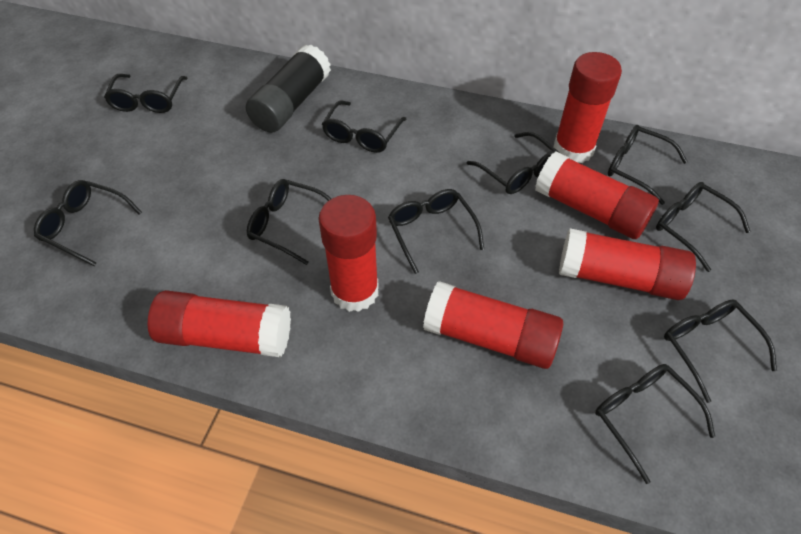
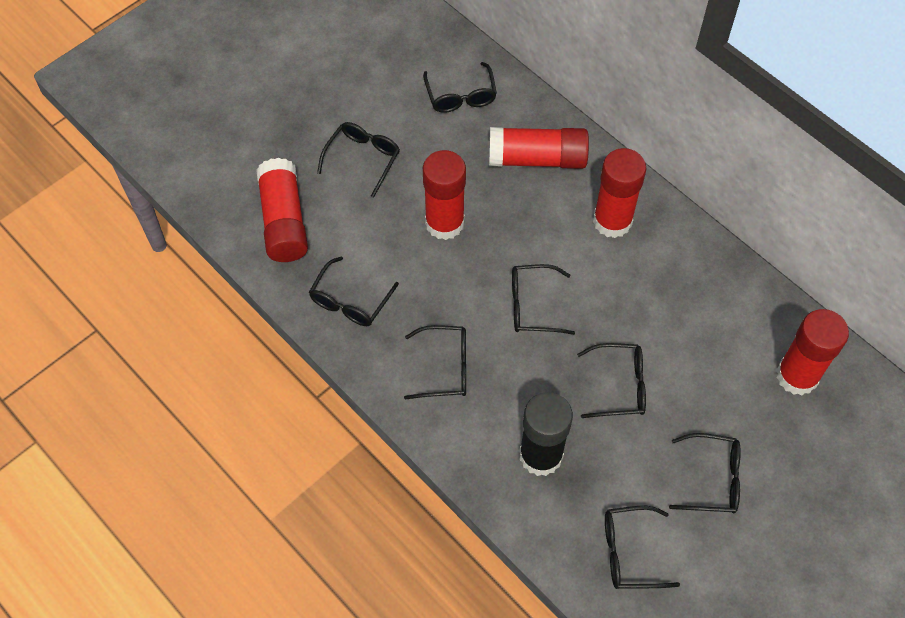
black glasses: 10 -> 8
red glue stick: 6 -> 5

